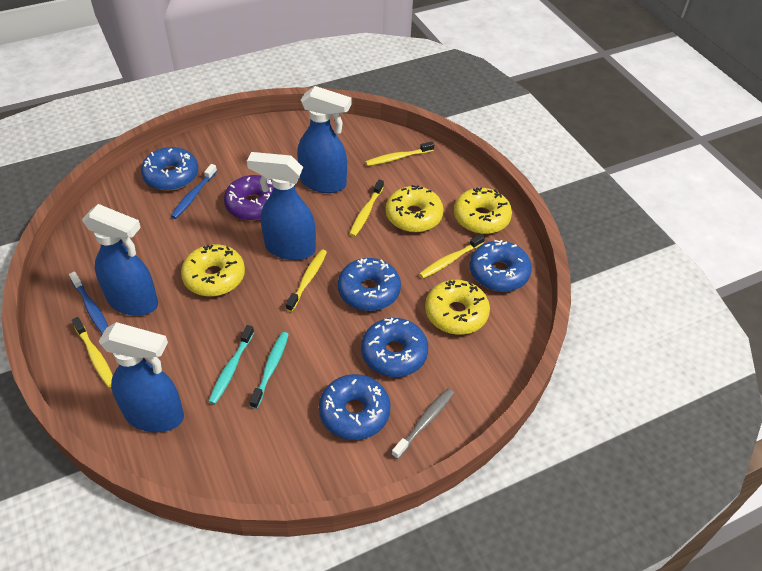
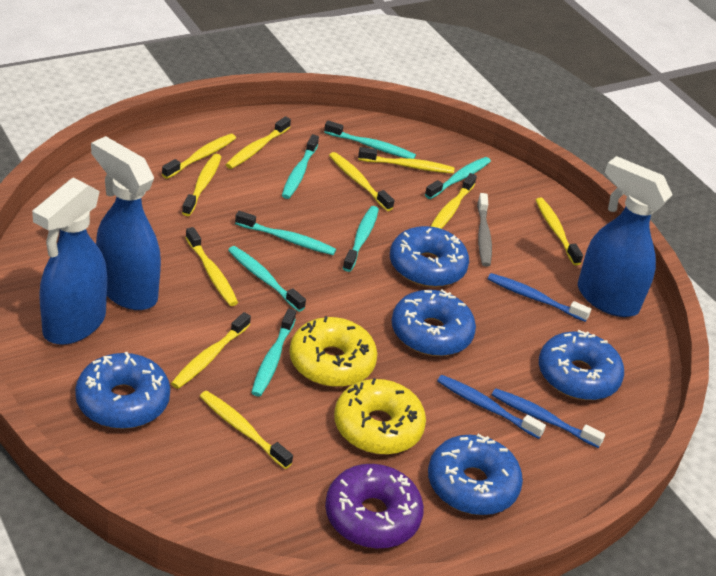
blue spray bottle: 4 -> 3
blue toothbrush: 2 -> 3
turquoise toothbrush: 2 -> 7
yellow donut: 4 -> 2
yellow toothbrush: 5 -> 10

